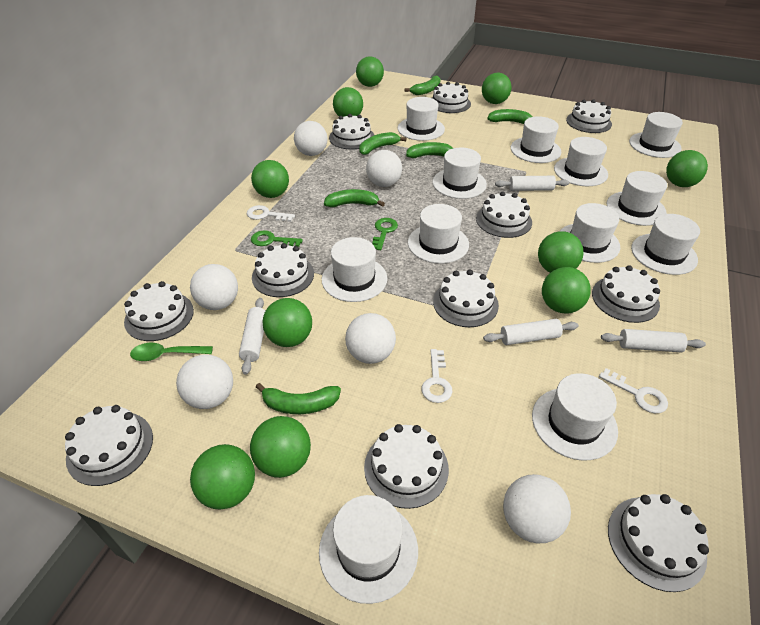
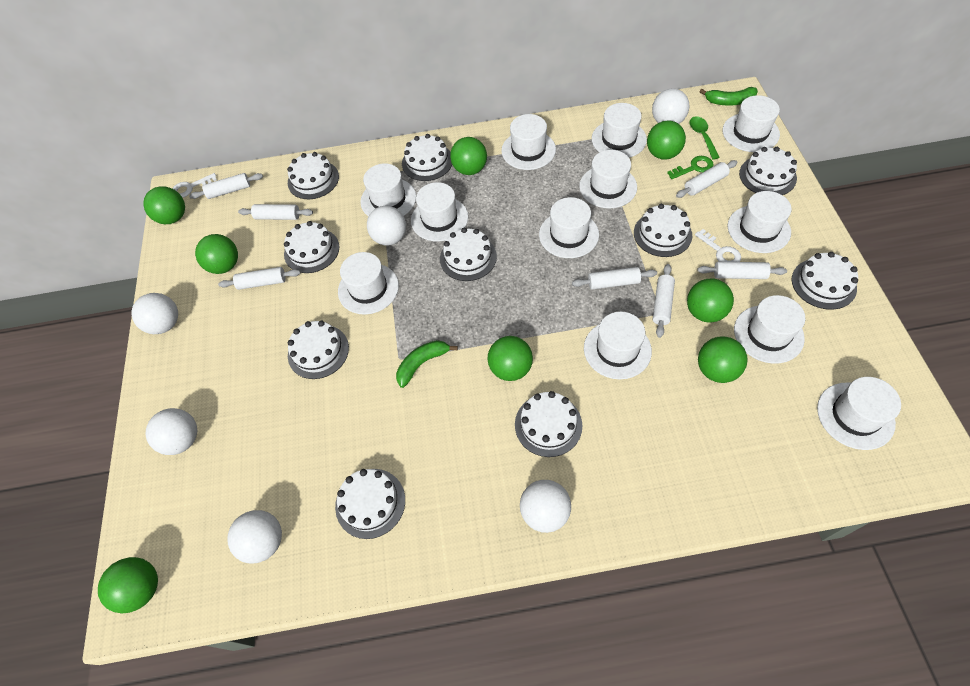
green ball: 10 -> 8
green banana: 6 -> 2
green key: 2 -> 1
white cake: 11 -> 10
white key: 3 -> 2
white rolling pin: 4 -> 7

